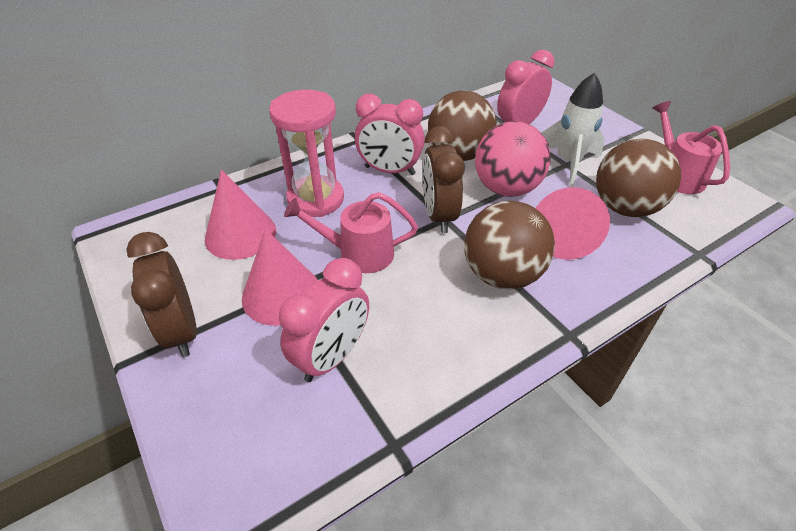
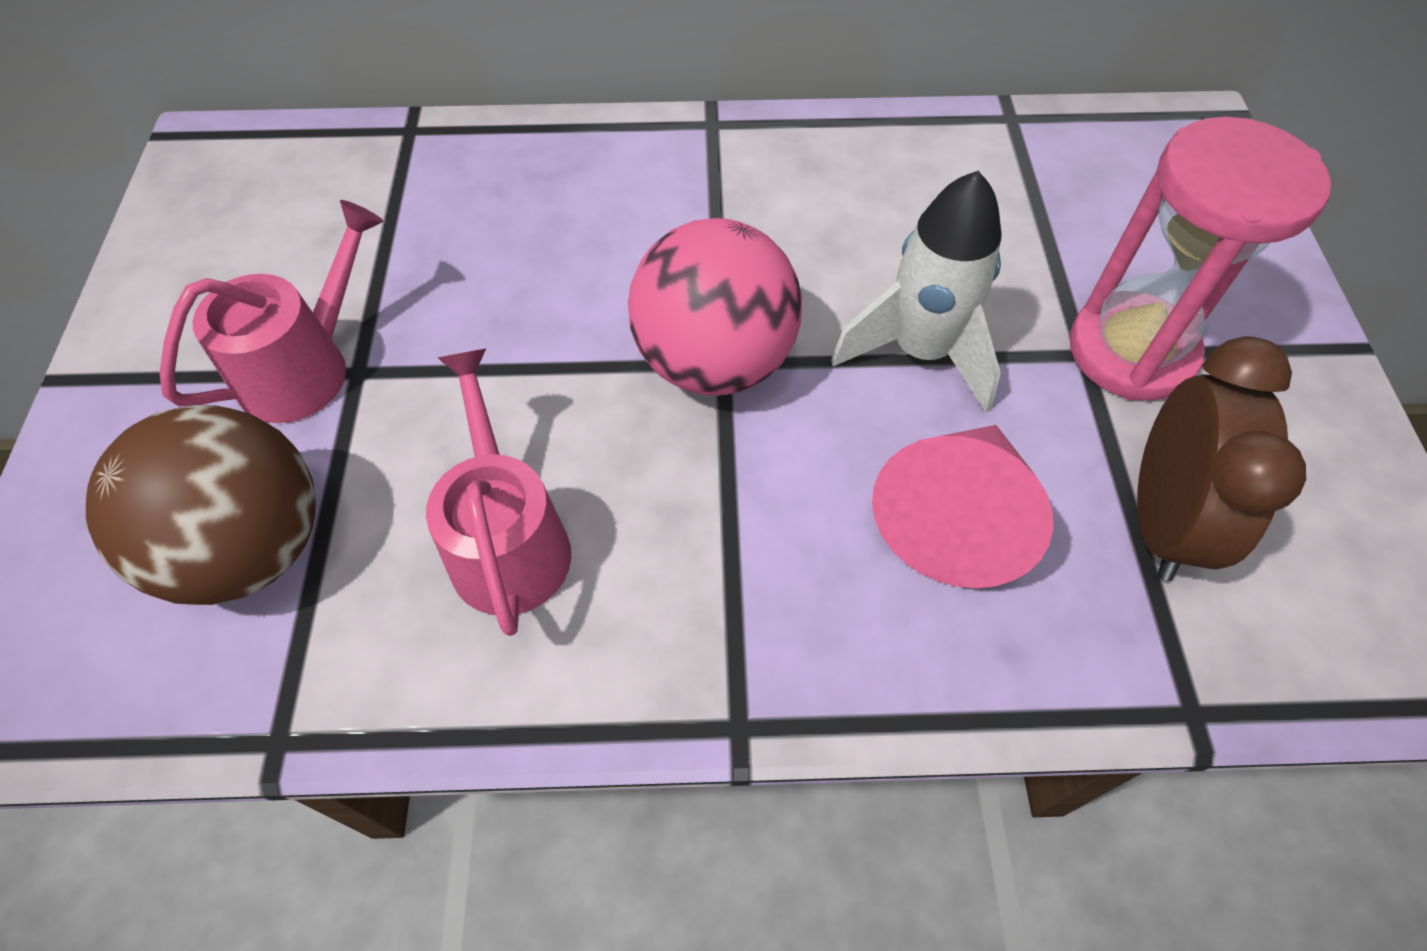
brown ball: 3 -> 1
brown clock: 2 -> 1
pink clock: 3 -> 0
pink cone: 3 -> 1

